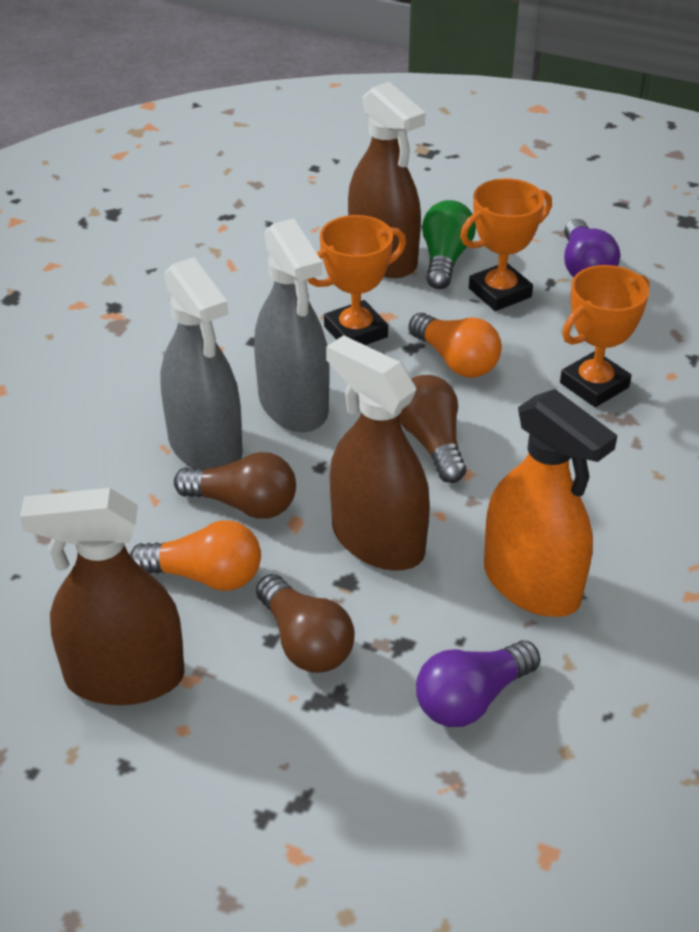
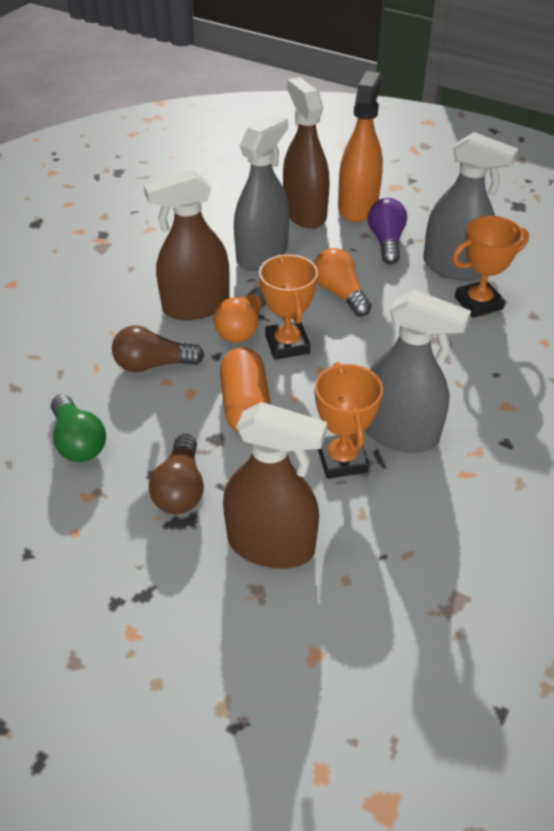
brown light bulb: 3 -> 2
grey spray bottle: 2 -> 3
orange capsule: 0 -> 1
purple light bulb: 2 -> 1

